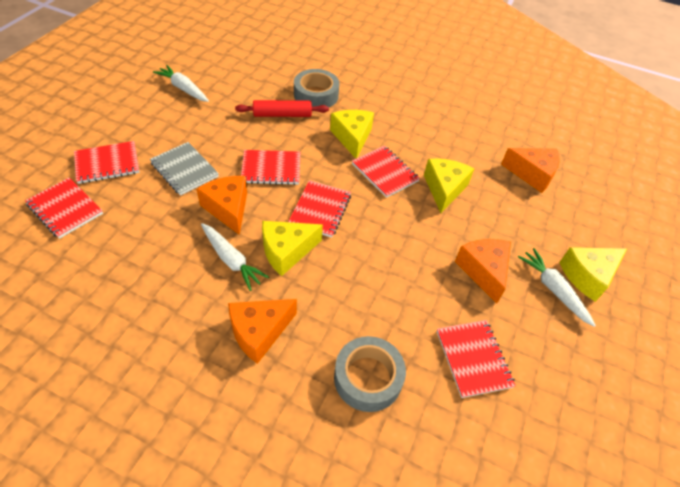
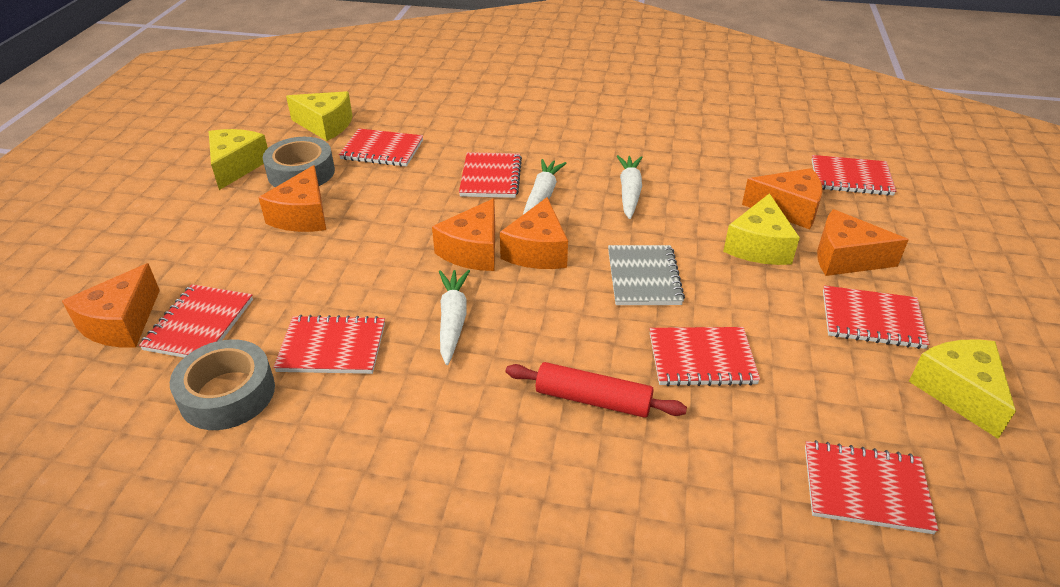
orange cheese: 4 -> 6
red notebook: 6 -> 8

